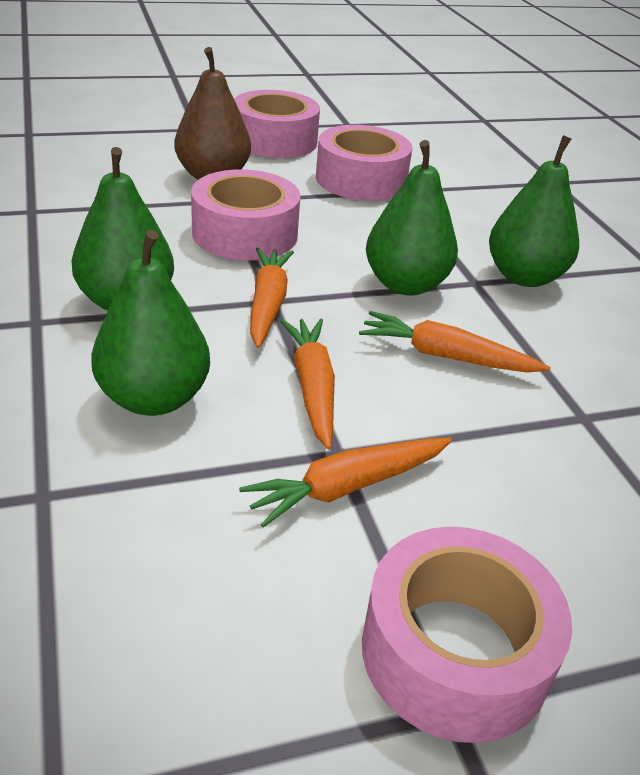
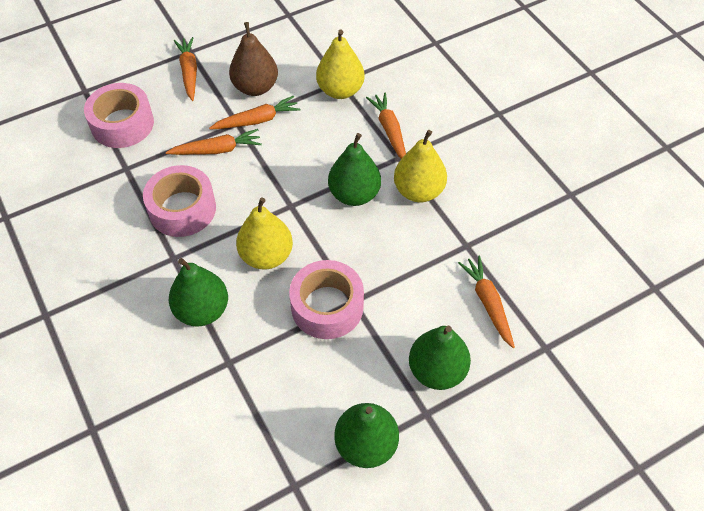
orange carrot: 4 -> 5
pink tape: 4 -> 3
yellow pear: 0 -> 3

